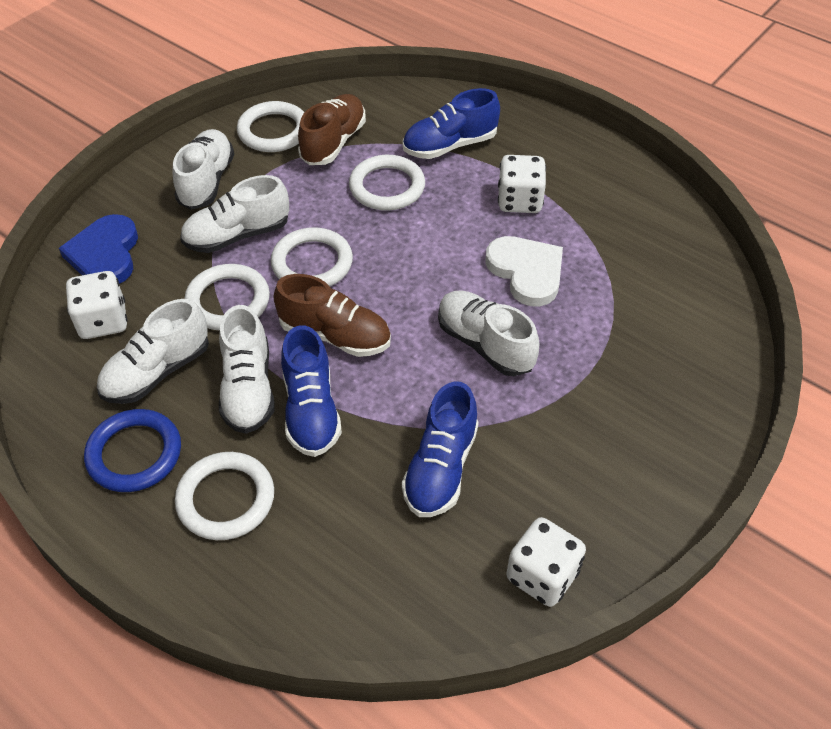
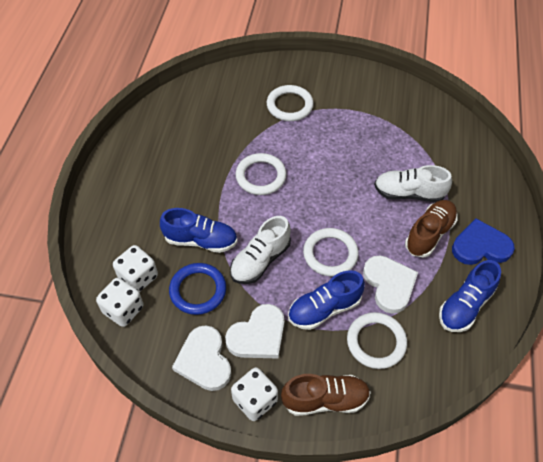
white heart: 1 -> 3
white ring: 5 -> 4
white shoe: 5 -> 2

